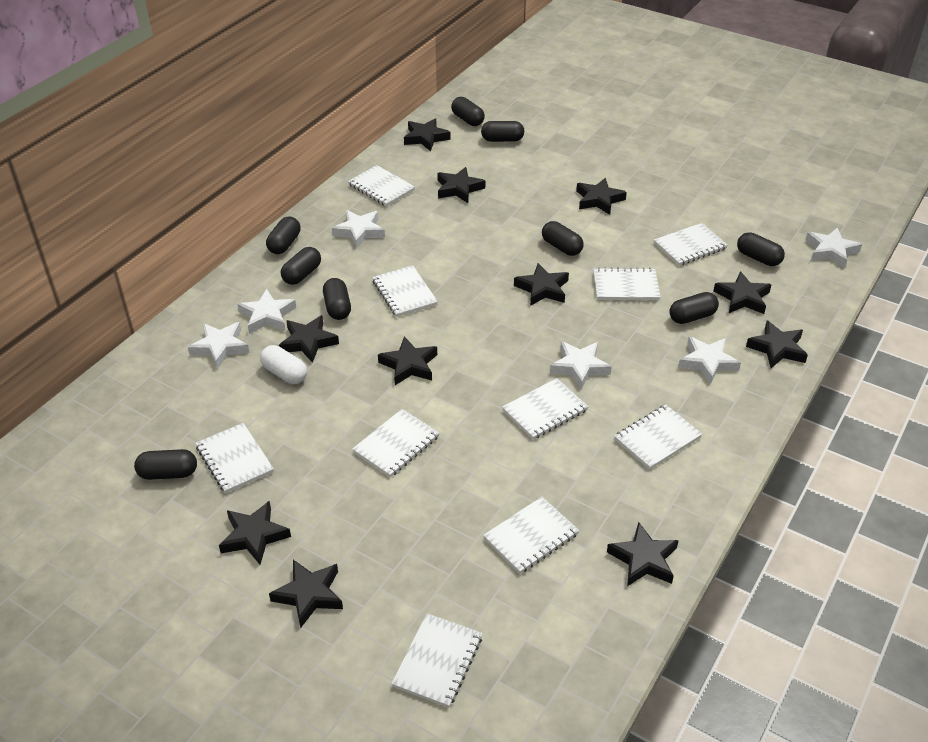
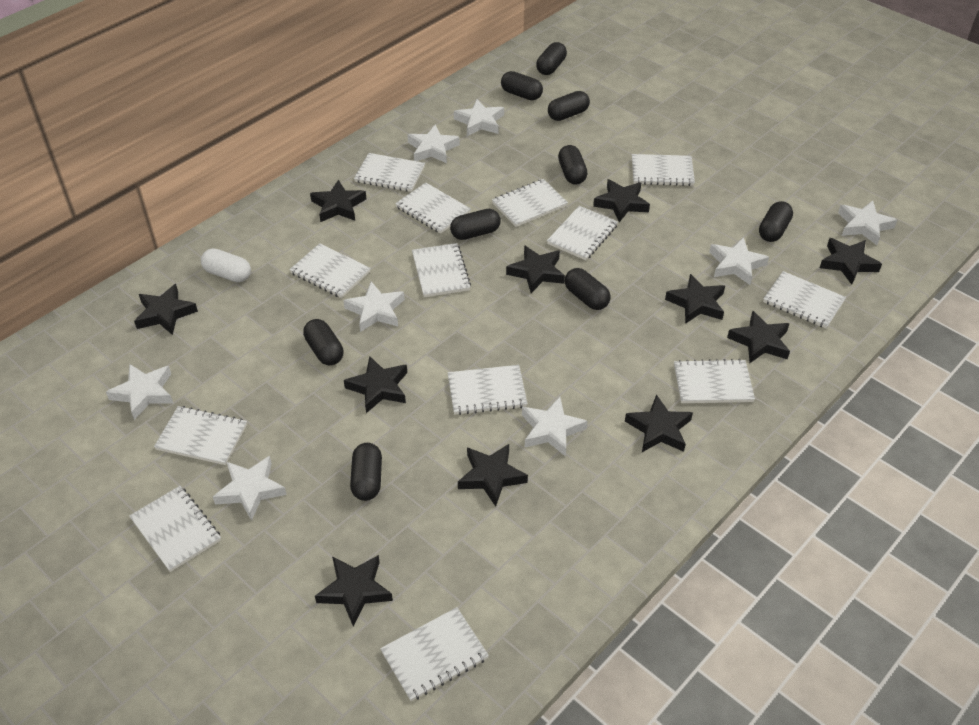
white notebook: 10 -> 13
white star: 6 -> 8

